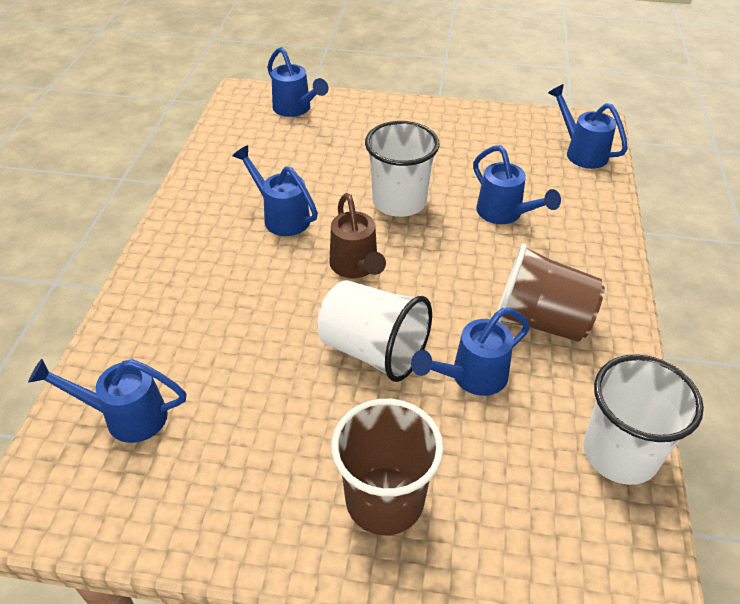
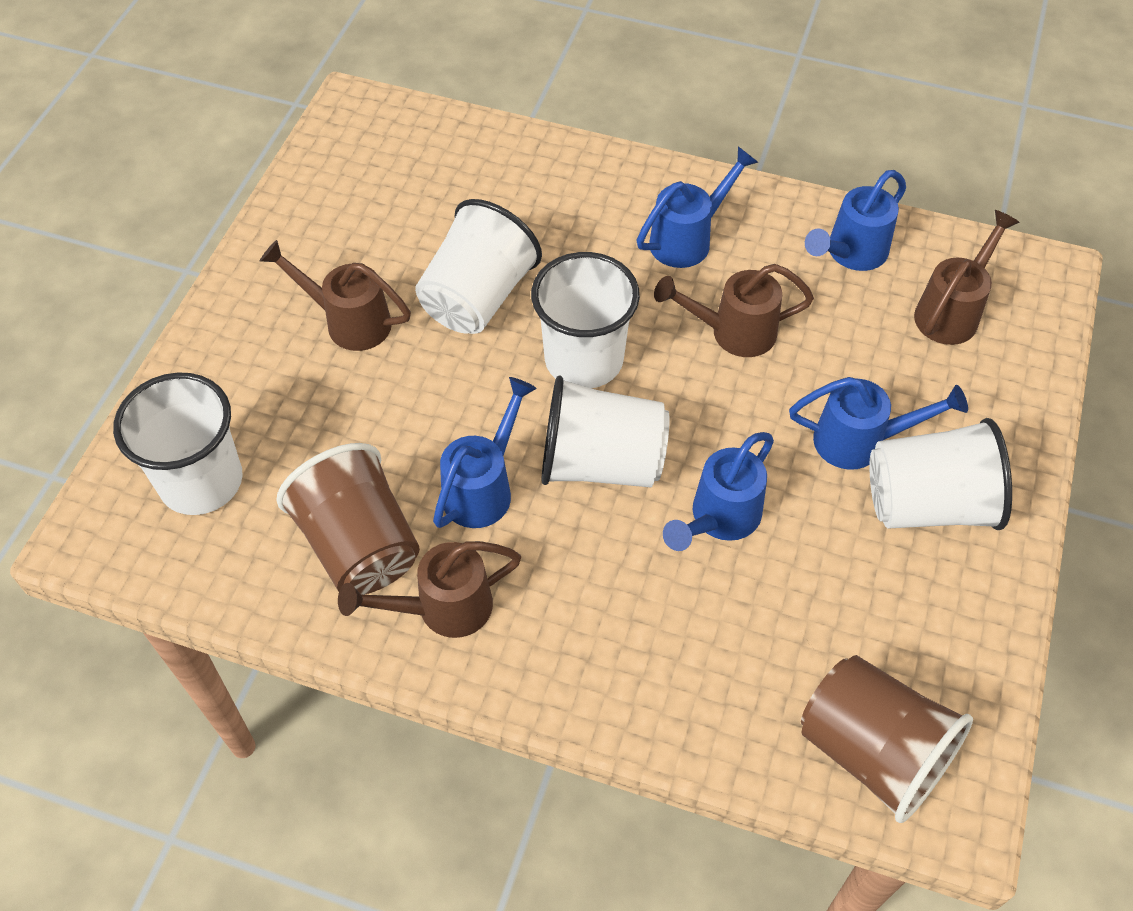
blue watering can: 6 -> 5
brown watering can: 1 -> 4
white cup: 3 -> 5

